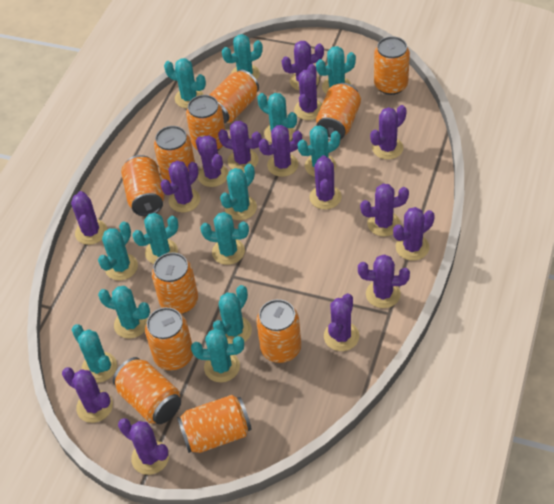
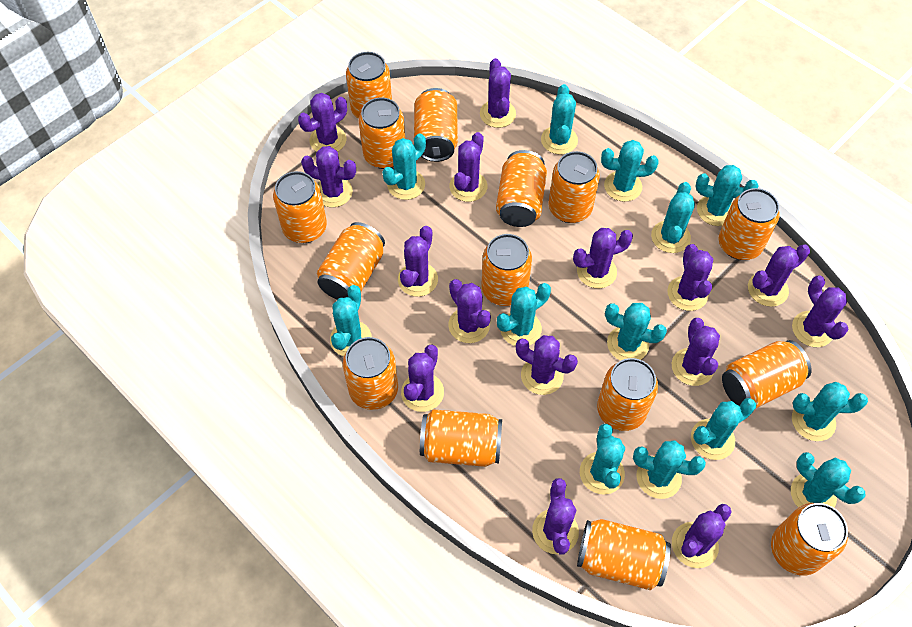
orange can: 11 -> 15

